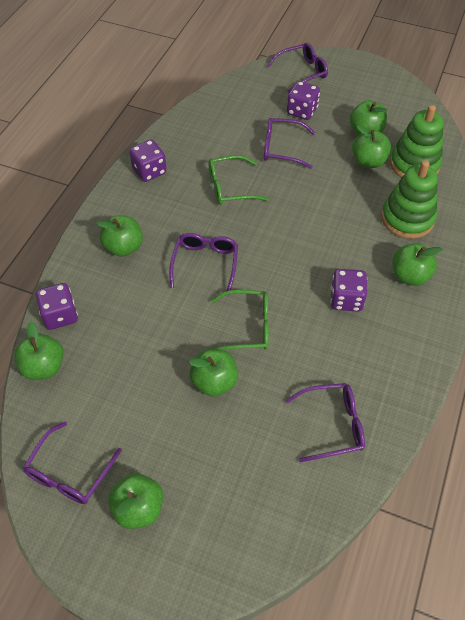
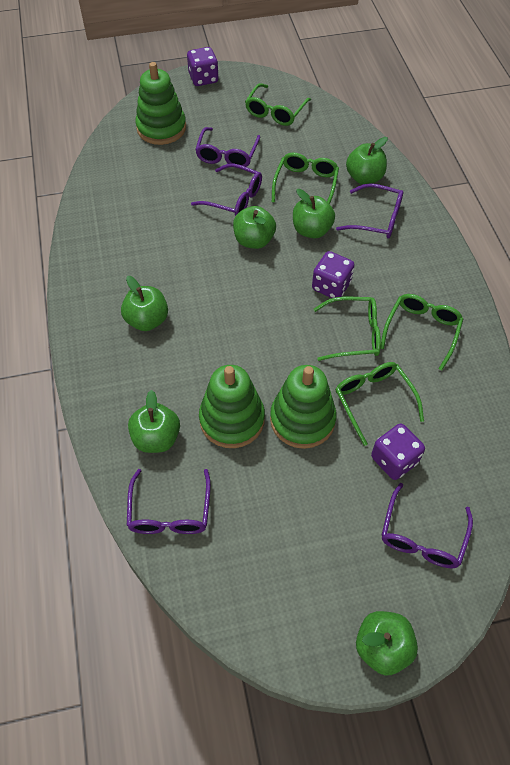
green apple: 7 -> 6
green glasses: 2 -> 5
green stacking toy: 2 -> 3
purple dice: 4 -> 3

